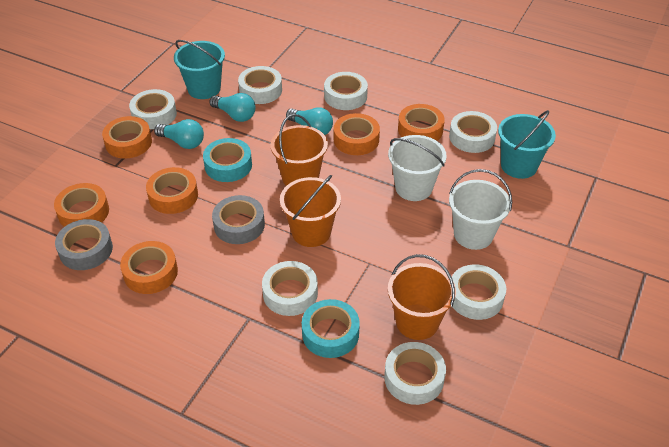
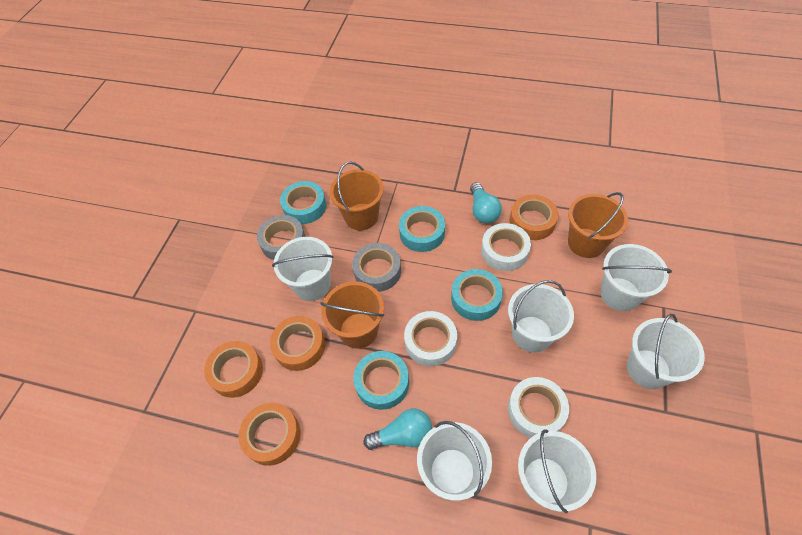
orange tape: 6 -> 4
turquoise bucket: 2 -> 0
turquoise light bulb: 3 -> 2
turquoise tape: 2 -> 4
white bucket: 2 -> 6
white tape: 7 -> 3

